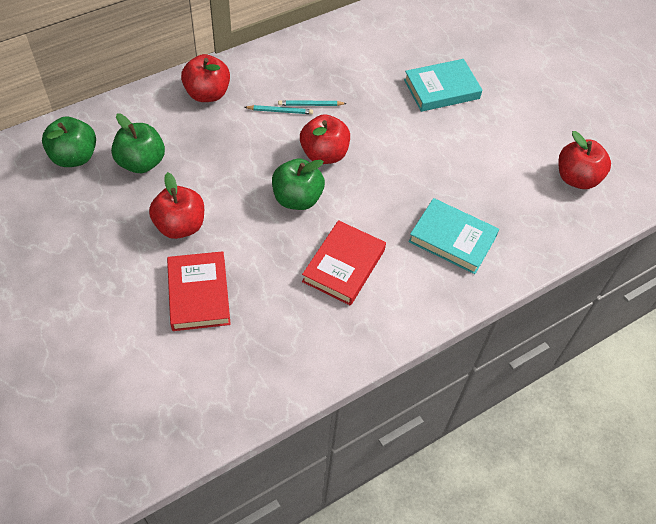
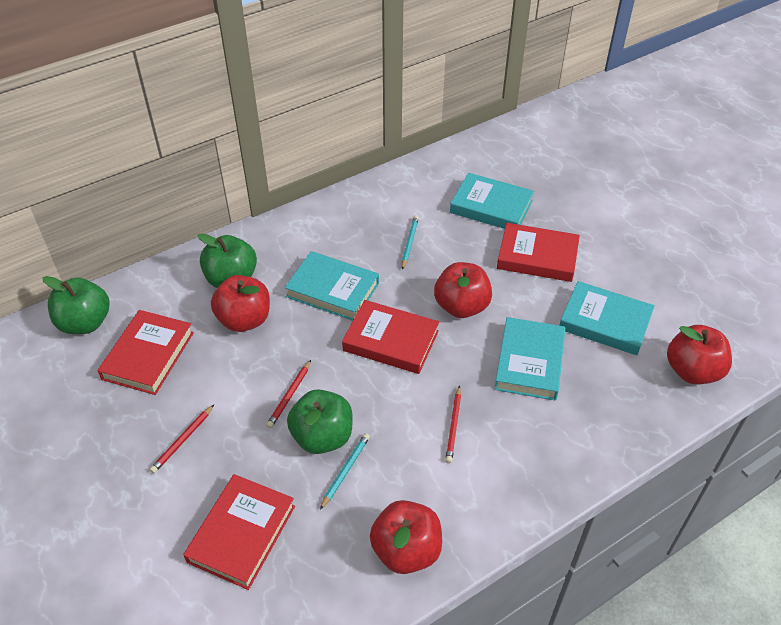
red book: 2 -> 4
red pencil: 0 -> 3
turquoise book: 2 -> 4

